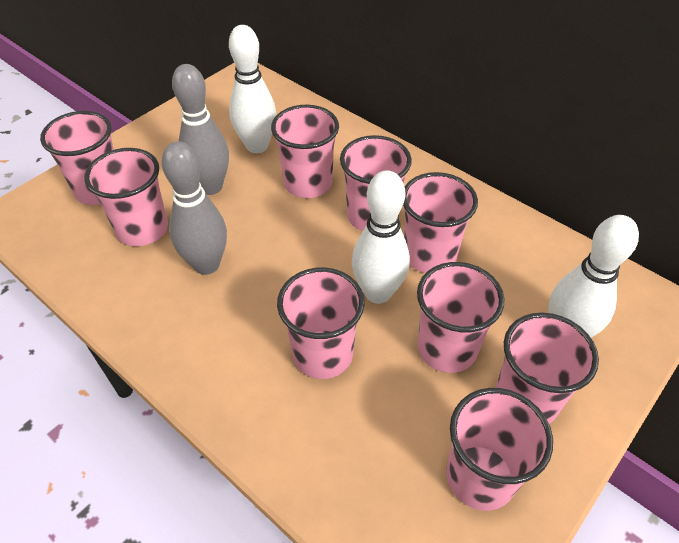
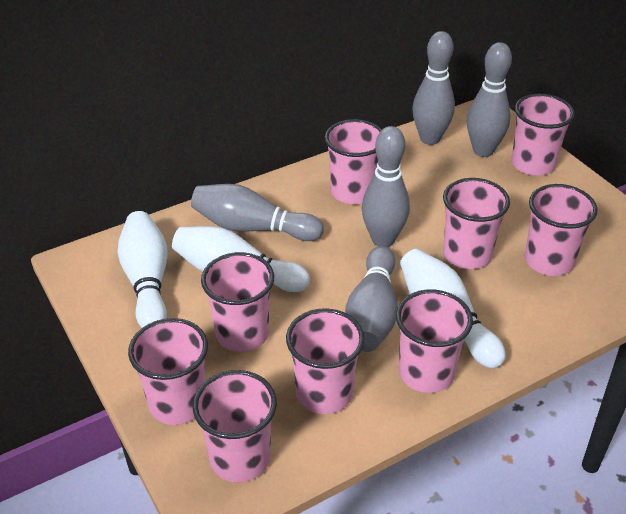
grey bowling pin: 2 -> 5

